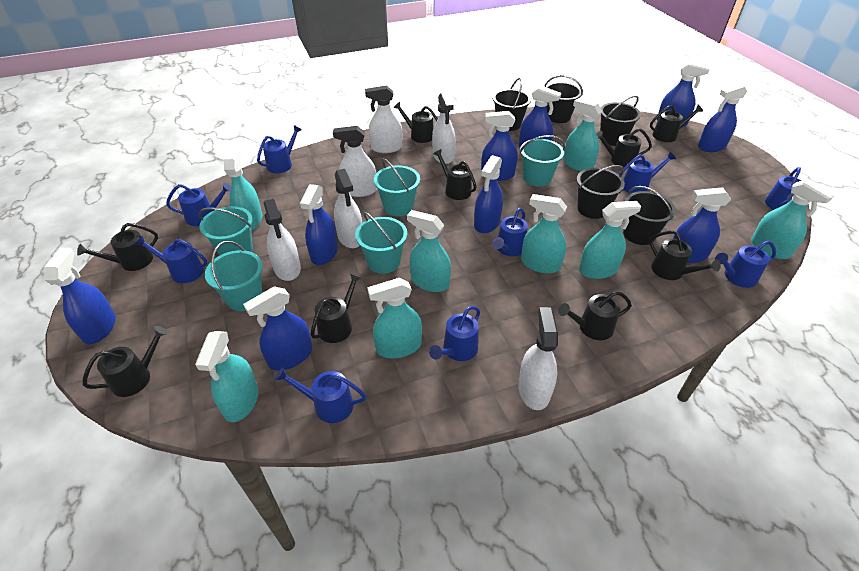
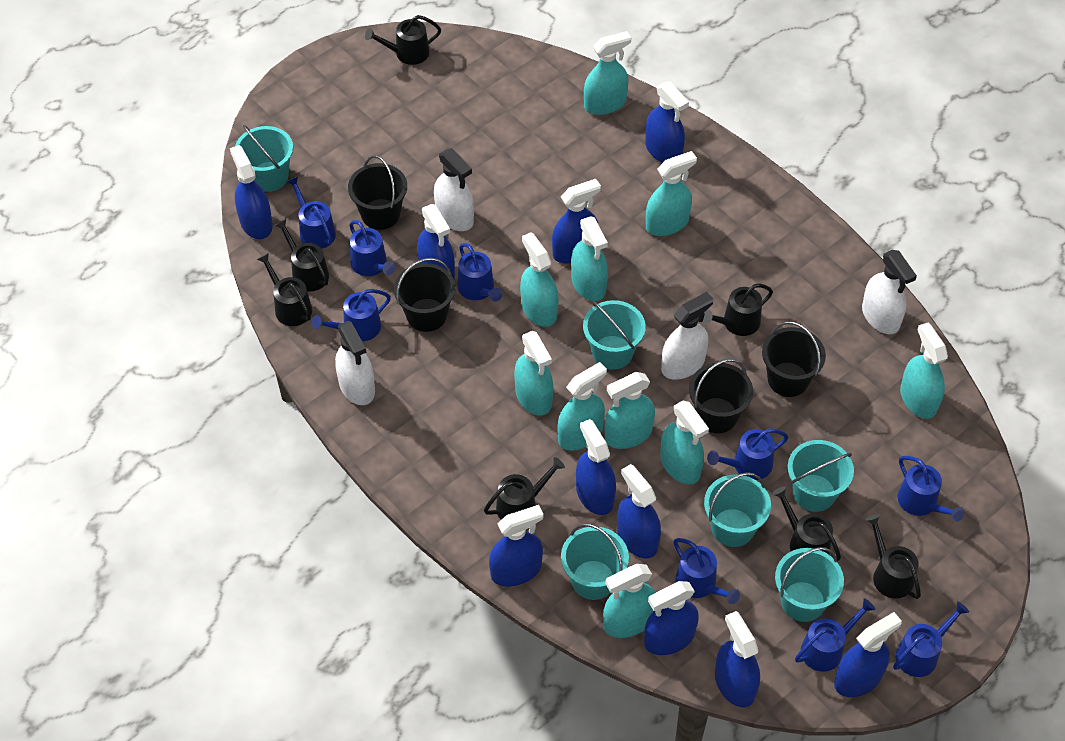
black bucket: 5 -> 4
black watering can: 9 -> 7
blue spray bottle: 9 -> 10
turquoise bucket: 5 -> 6
turquoise spray bottle: 8 -> 10
white spray bottle: 6 -> 4

